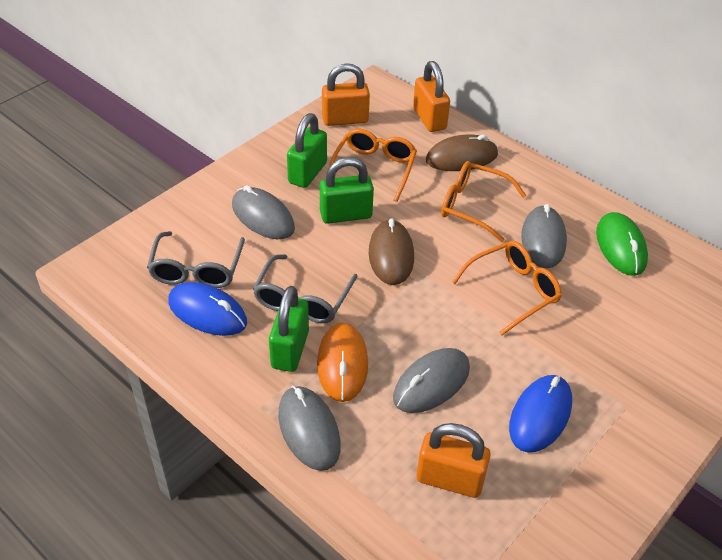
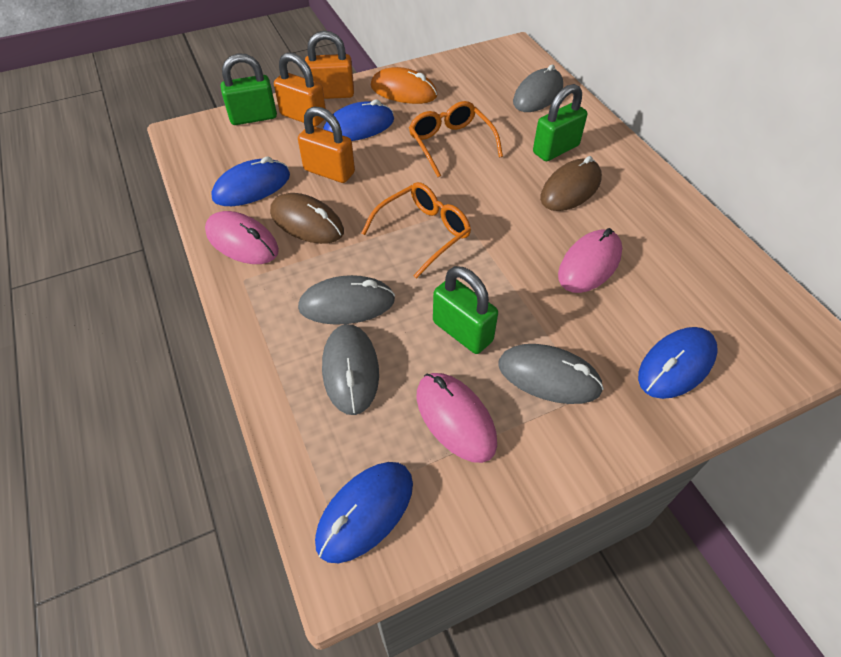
blue mouse: 2 -> 4
green mouse: 1 -> 0
grey glasses: 2 -> 0
orange glasses: 3 -> 2
pink mouse: 0 -> 3

